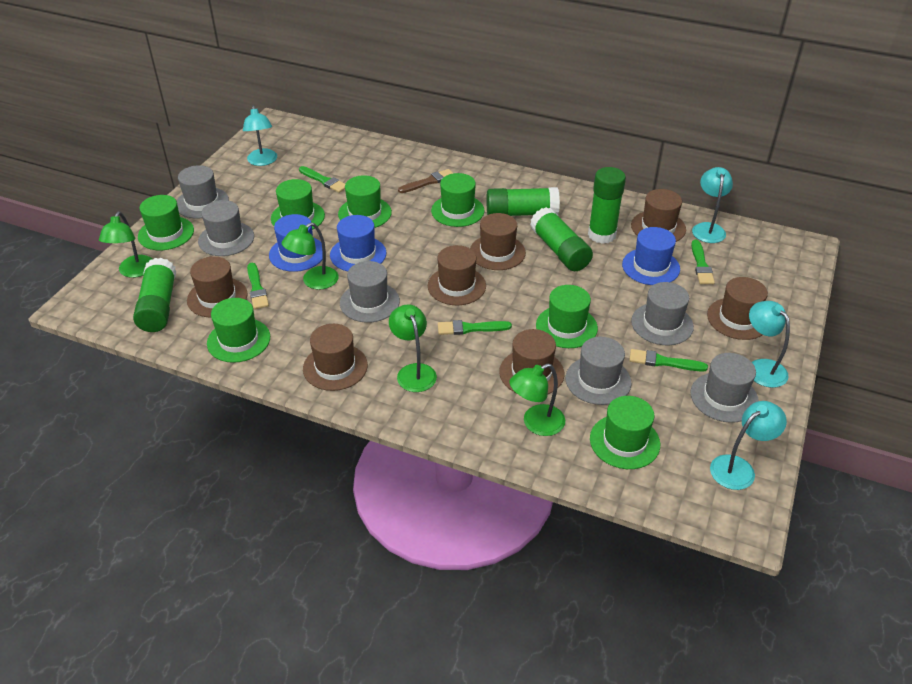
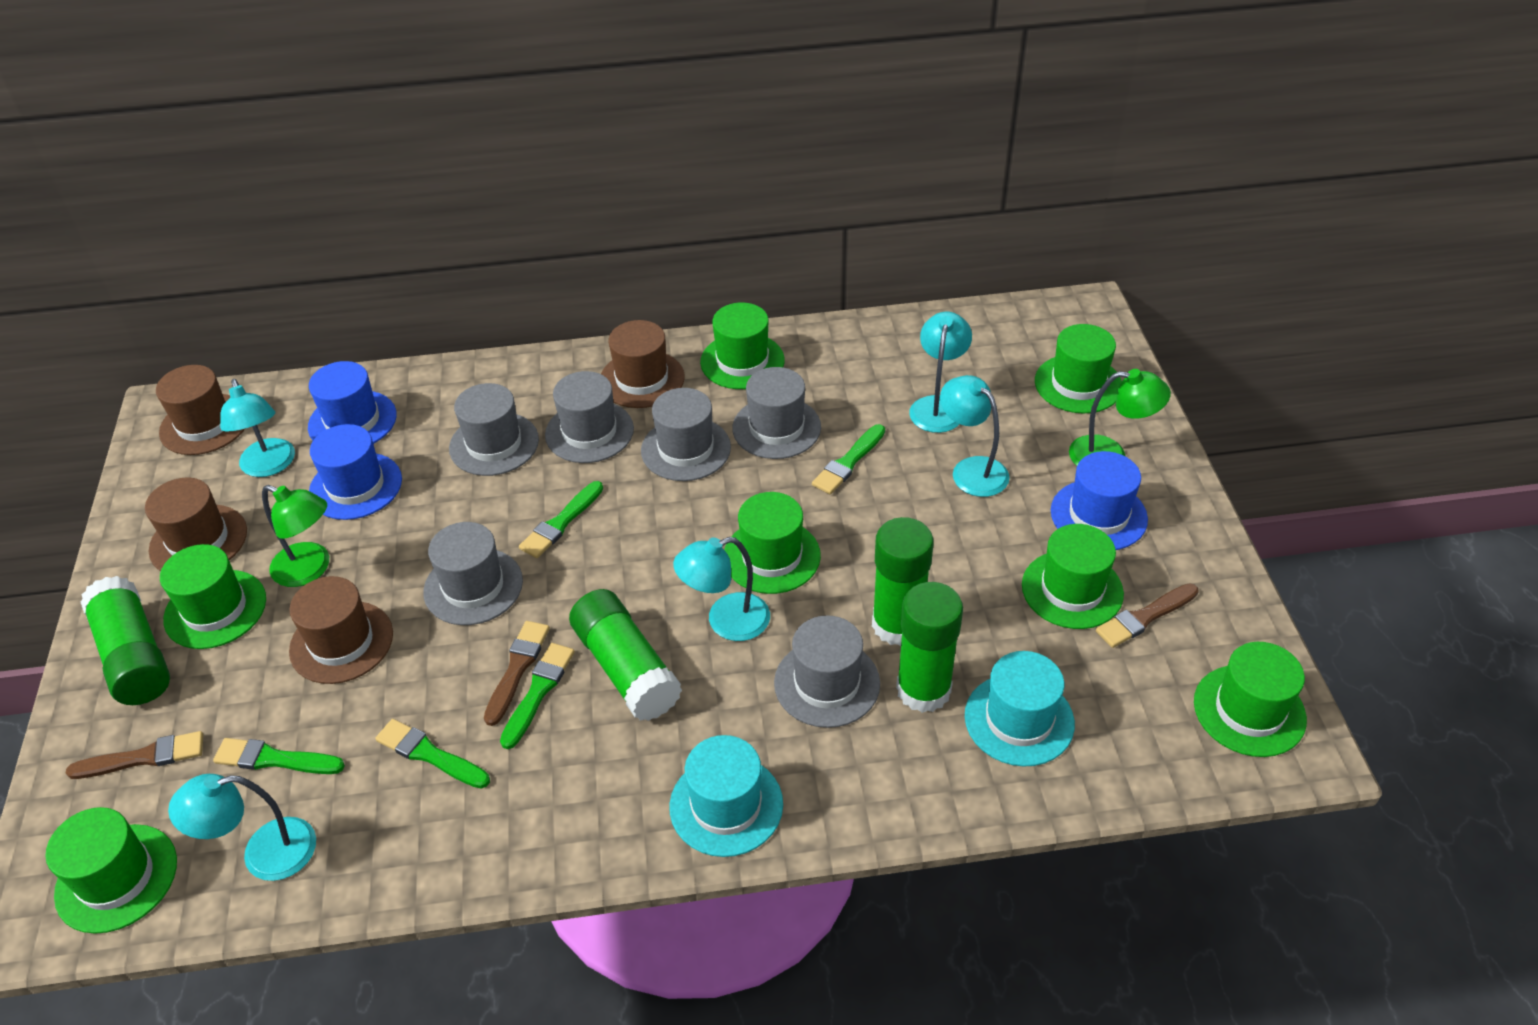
brown brush: 1 -> 3
brown hat: 7 -> 4
green lamp: 4 -> 2
turquoise hat: 0 -> 2
turquoise lamp: 4 -> 5

